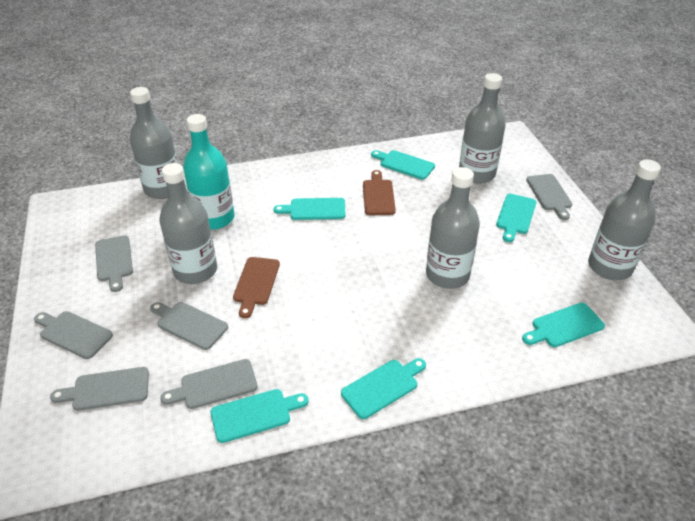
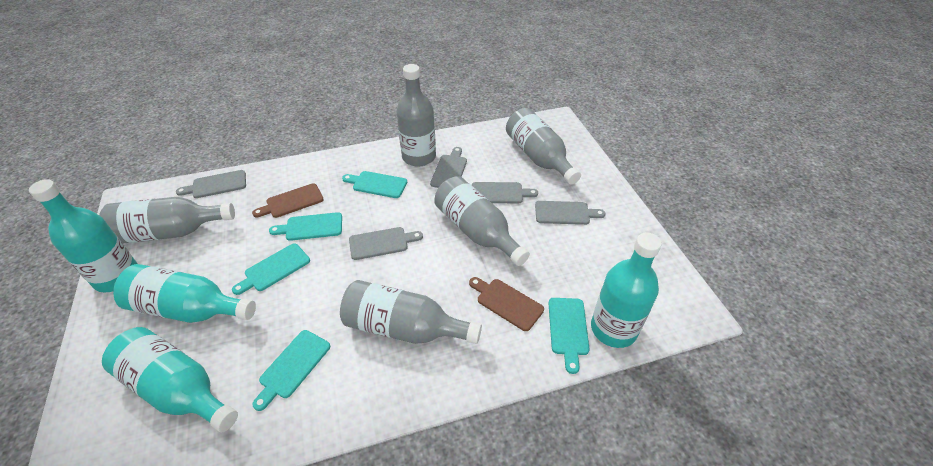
grey cutting board: 6 -> 5
turquoise bottle: 1 -> 4
turquoise cutting board: 6 -> 5

